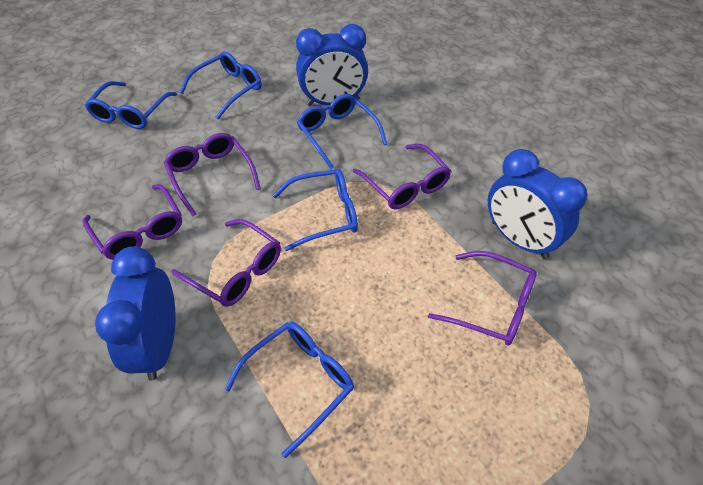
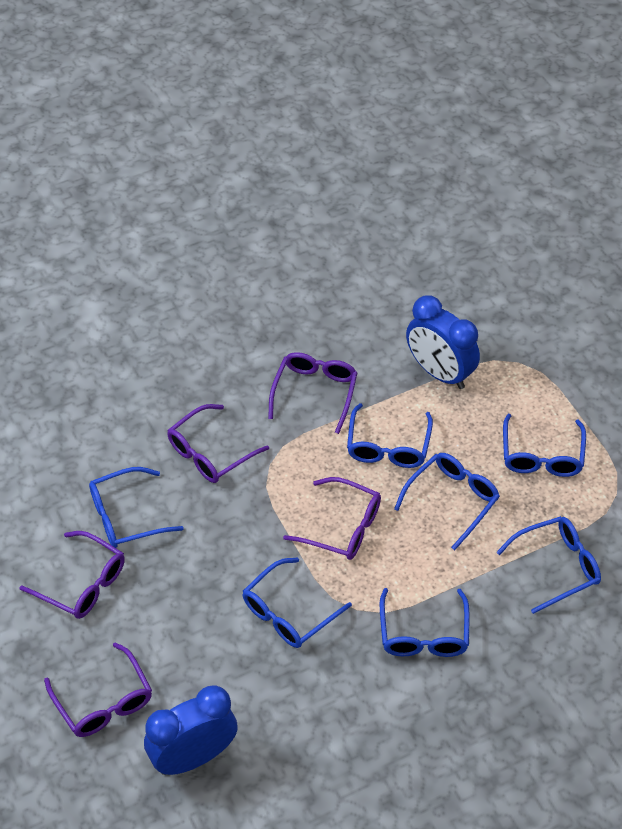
blue clock: 3 -> 2
blue glasses: 5 -> 7

